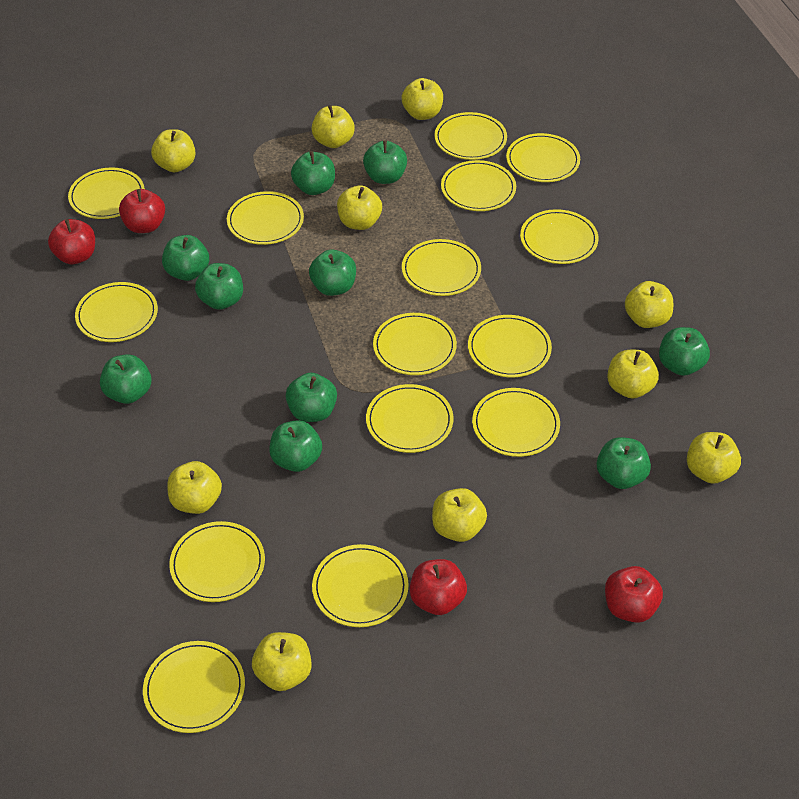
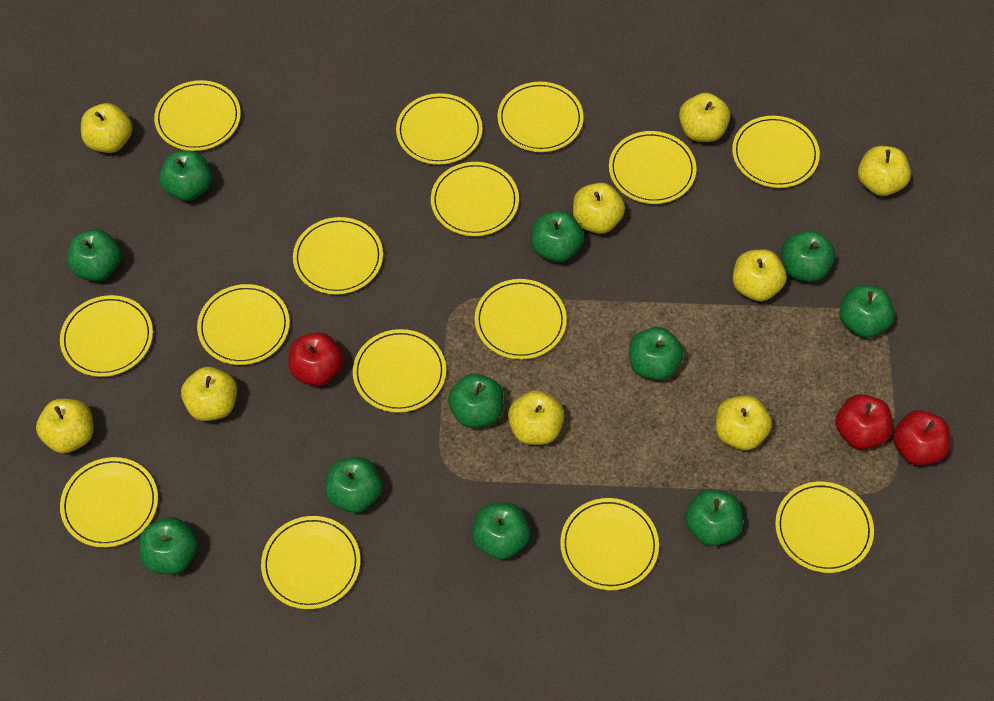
green apple: 10 -> 11
red apple: 4 -> 3
yellow apple: 10 -> 9

